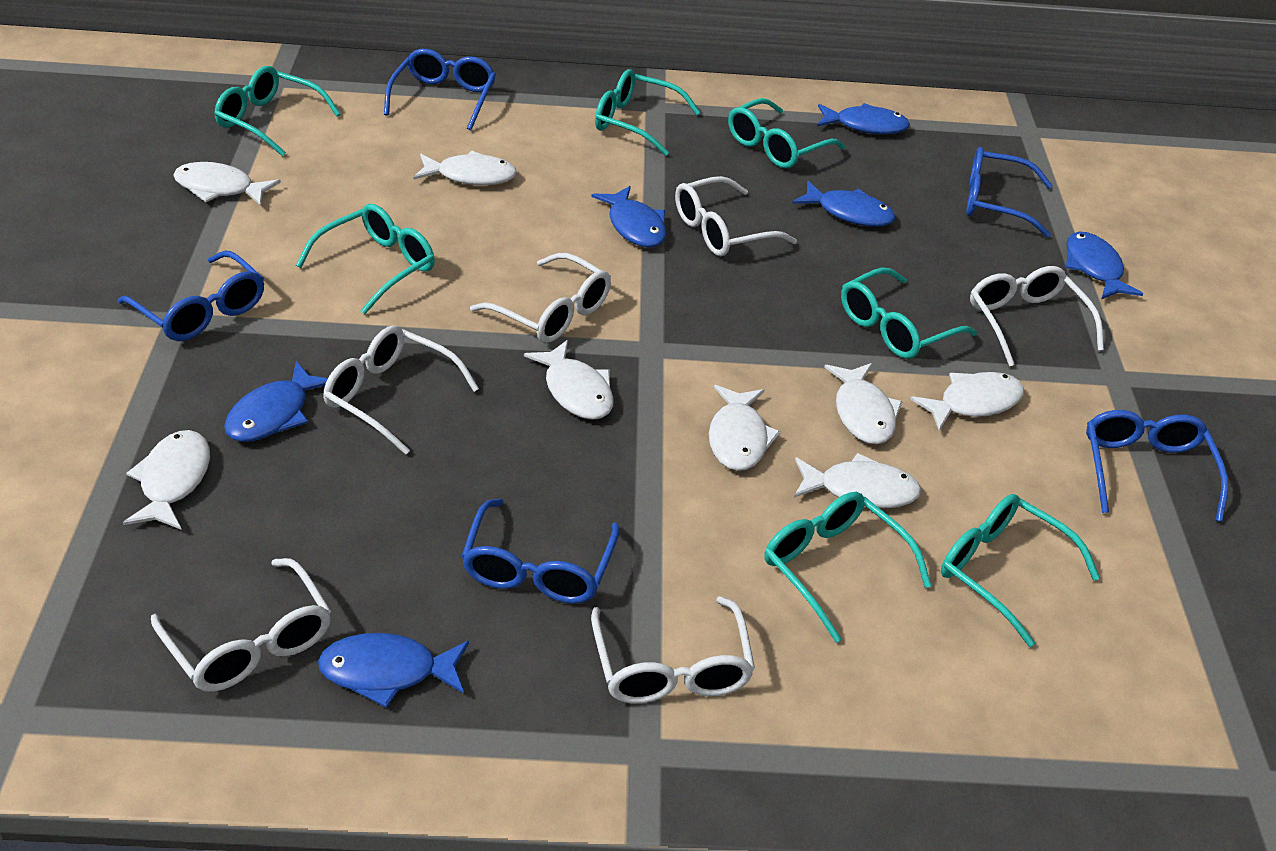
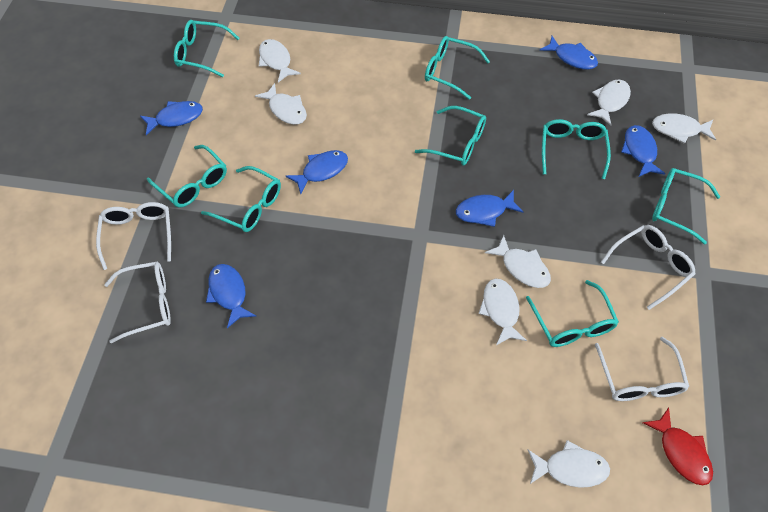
blue glasses: 5 -> 0
red fish: 0 -> 1
turquoise glasses: 7 -> 8
white fish: 8 -> 7
white glasses: 6 -> 4

